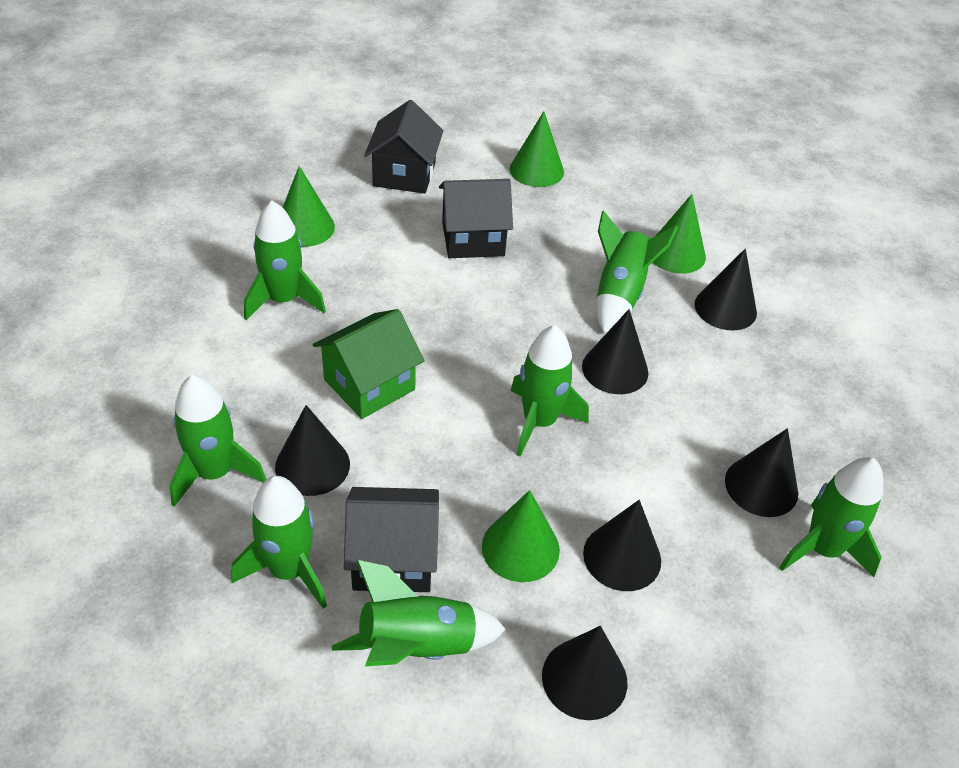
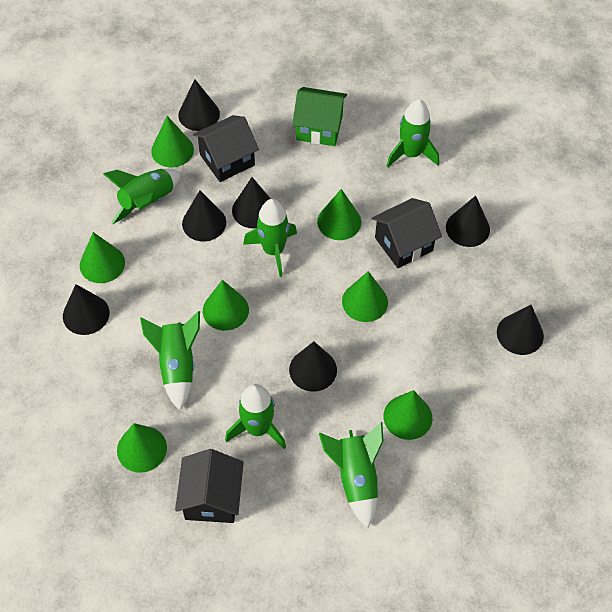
black cone: 6 -> 7
green cone: 4 -> 7
green rocket: 7 -> 6

